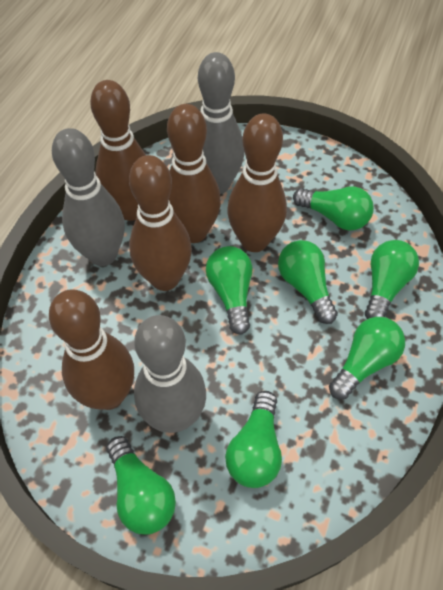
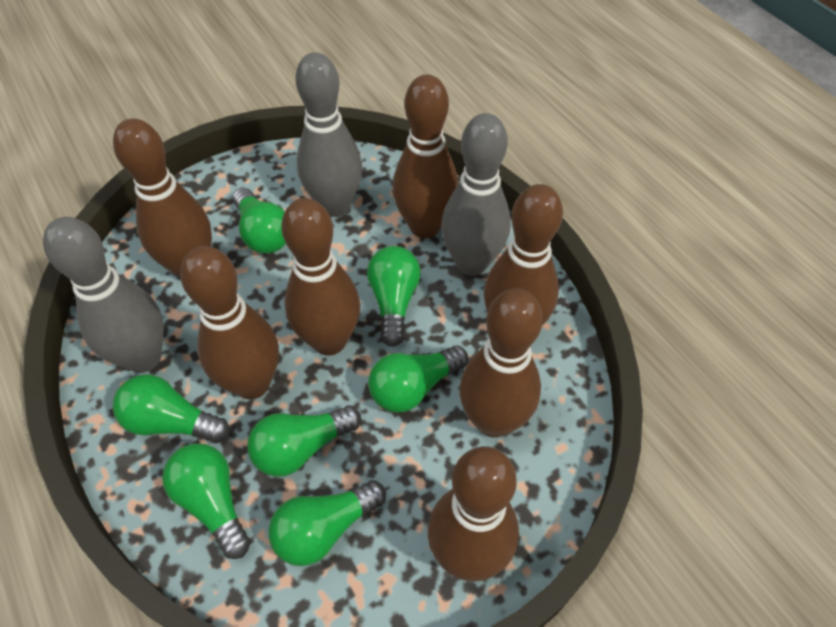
brown bowling pin: 5 -> 7

